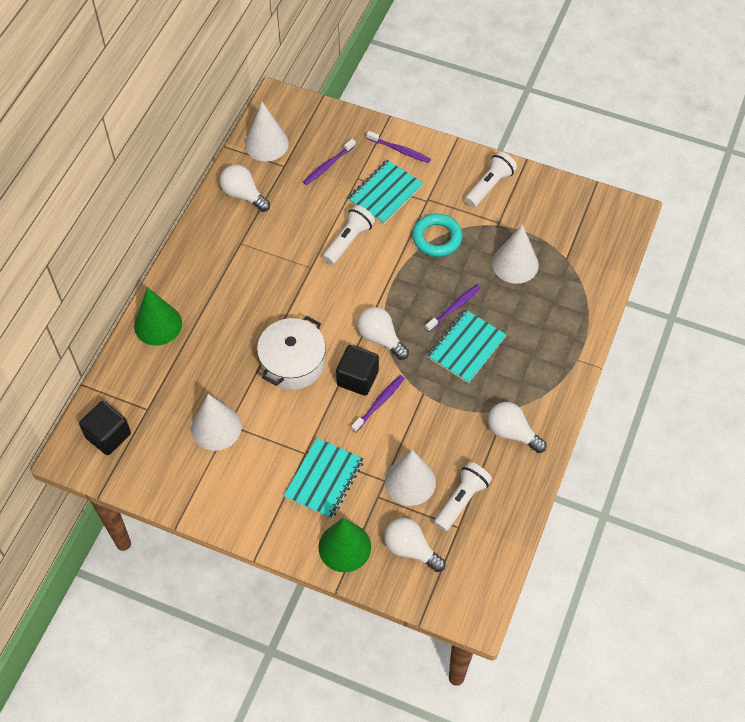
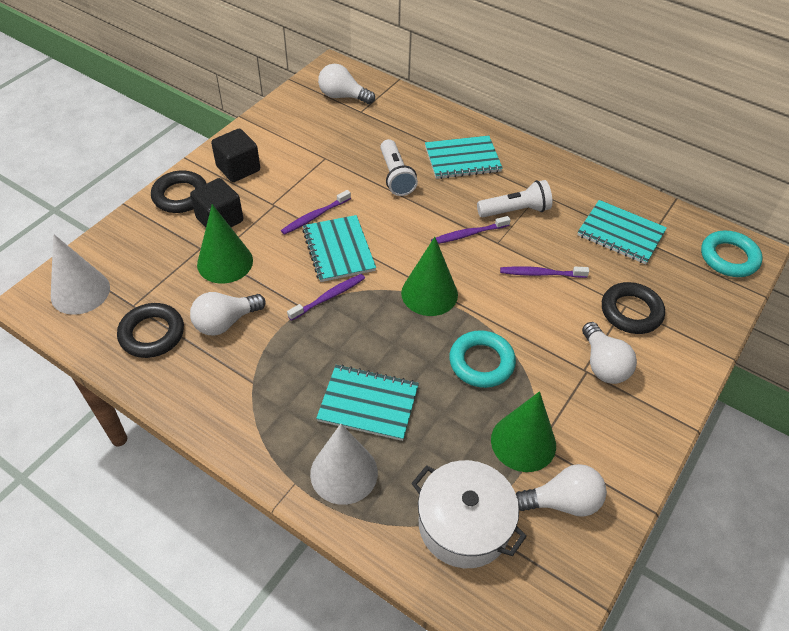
black ring: 0 -> 3
green cone: 2 -> 3
turquoise notebook: 3 -> 4
turquoise ring: 1 -> 2
white cone: 4 -> 2
white flashlight: 3 -> 2

